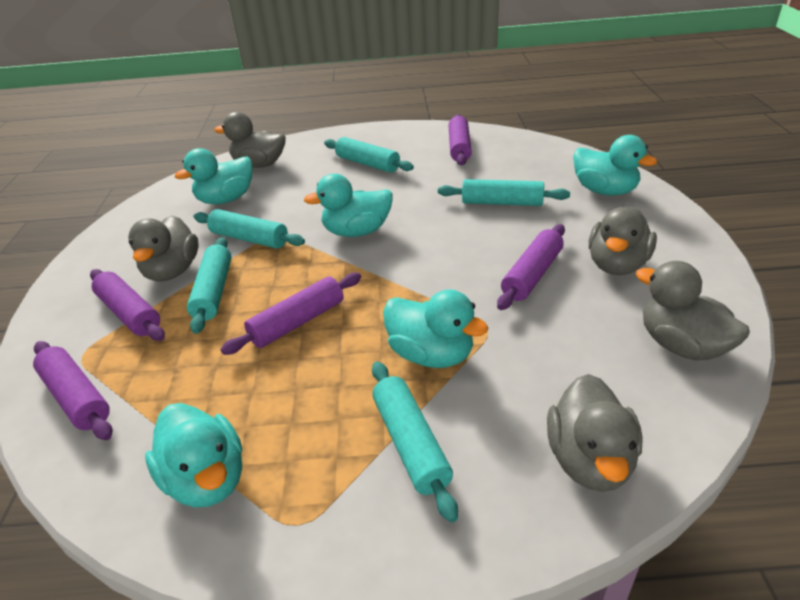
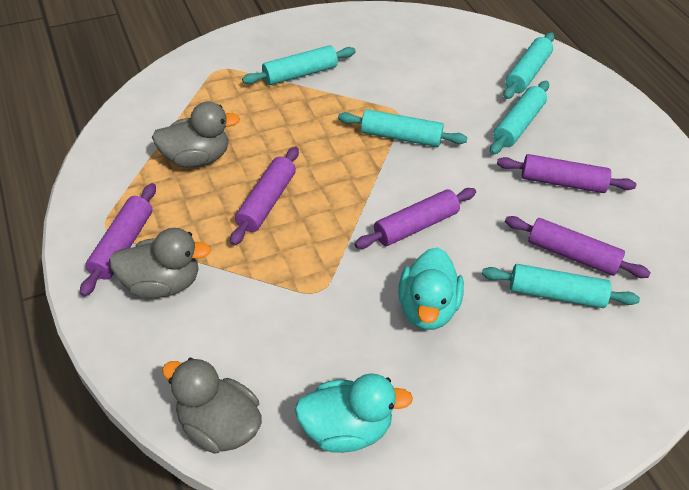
grey duck: 5 -> 3
turquoise duck: 5 -> 2

